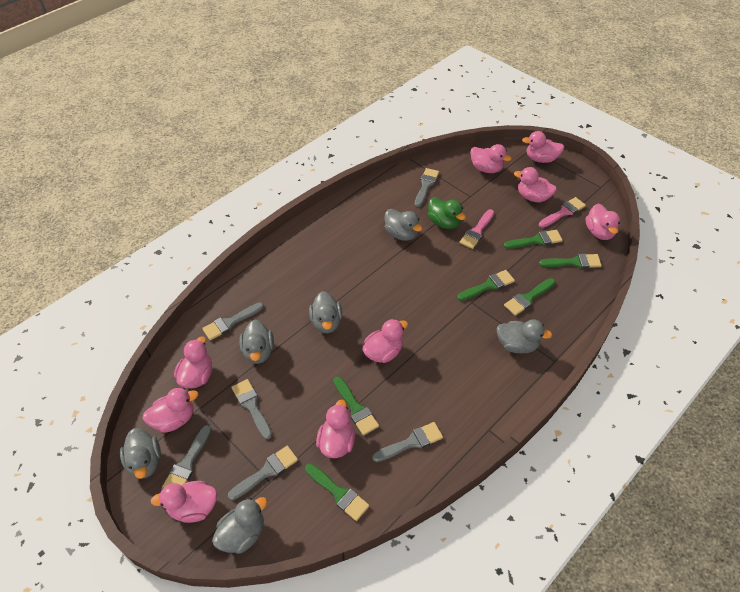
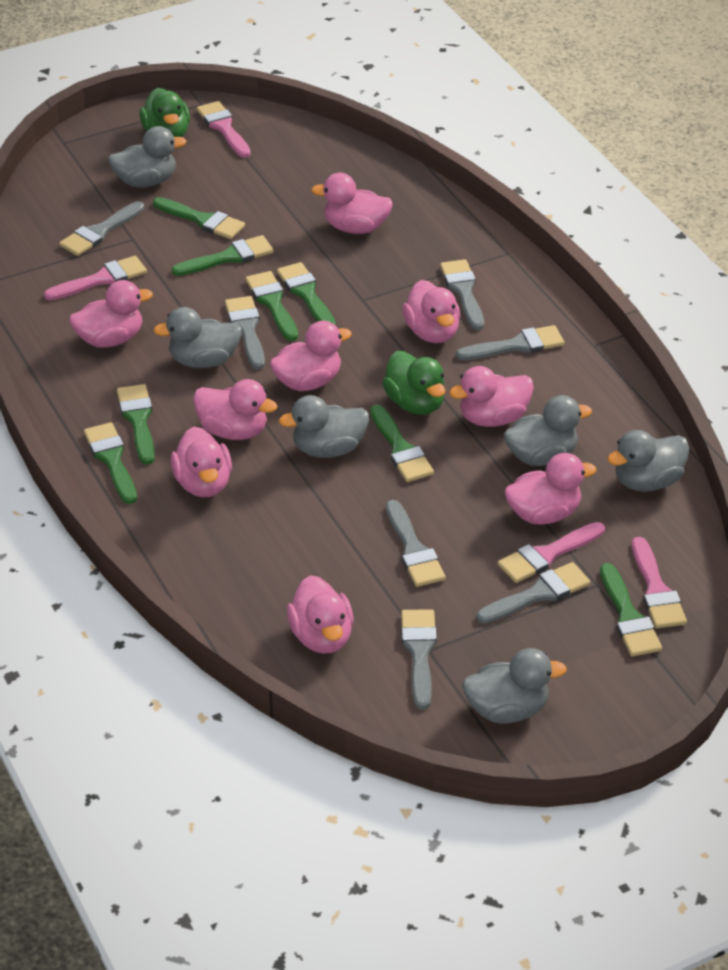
green brush: 6 -> 8
green duck: 1 -> 2
grey brush: 6 -> 7
pink brush: 2 -> 4

